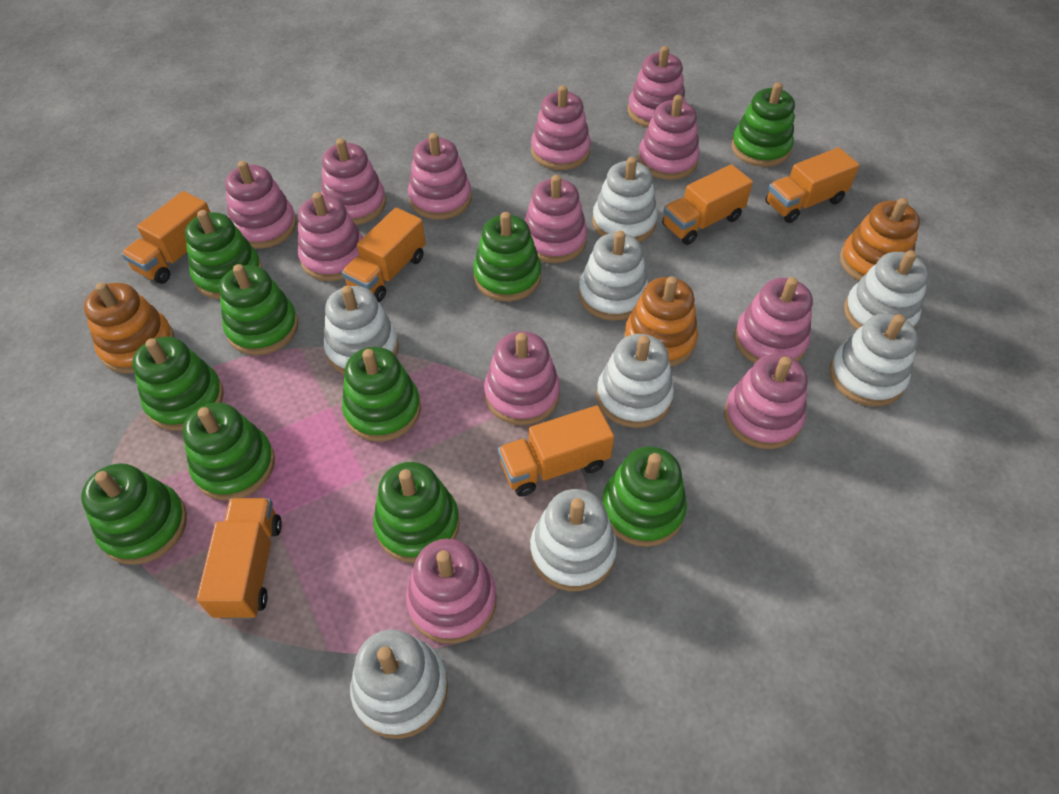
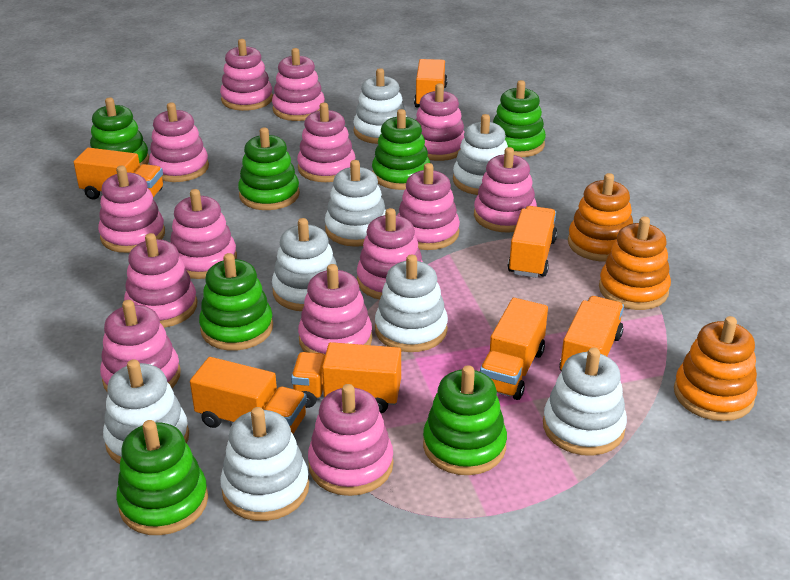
green stacking toy: 10 -> 7
orange truck: 6 -> 7
pink stacking toy: 12 -> 14

